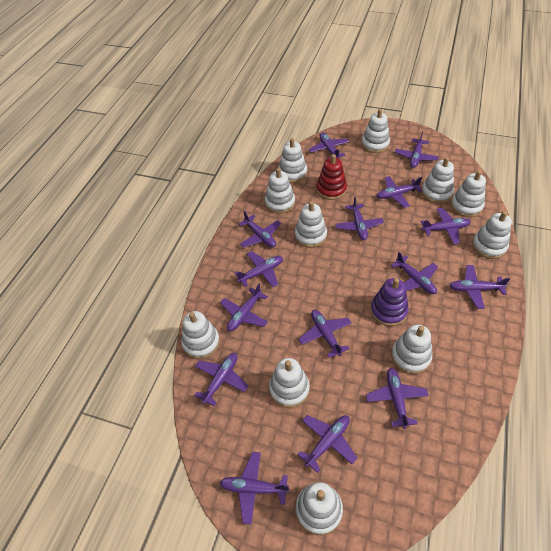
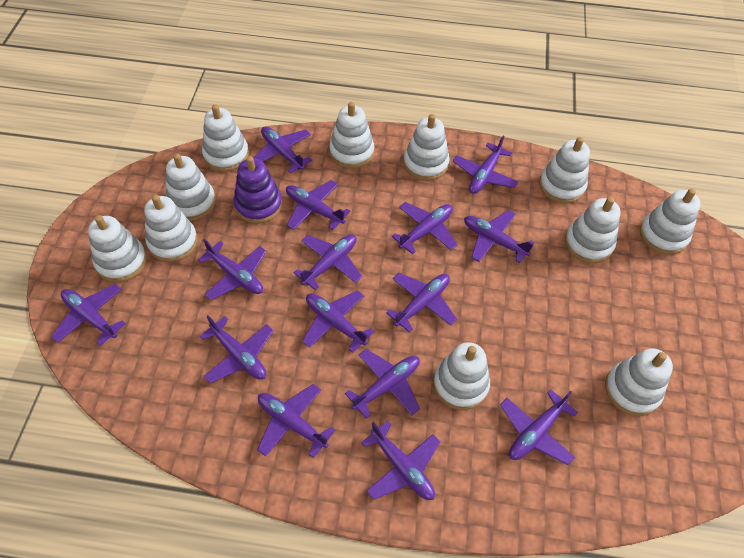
red stacking toy: 1 -> 0

